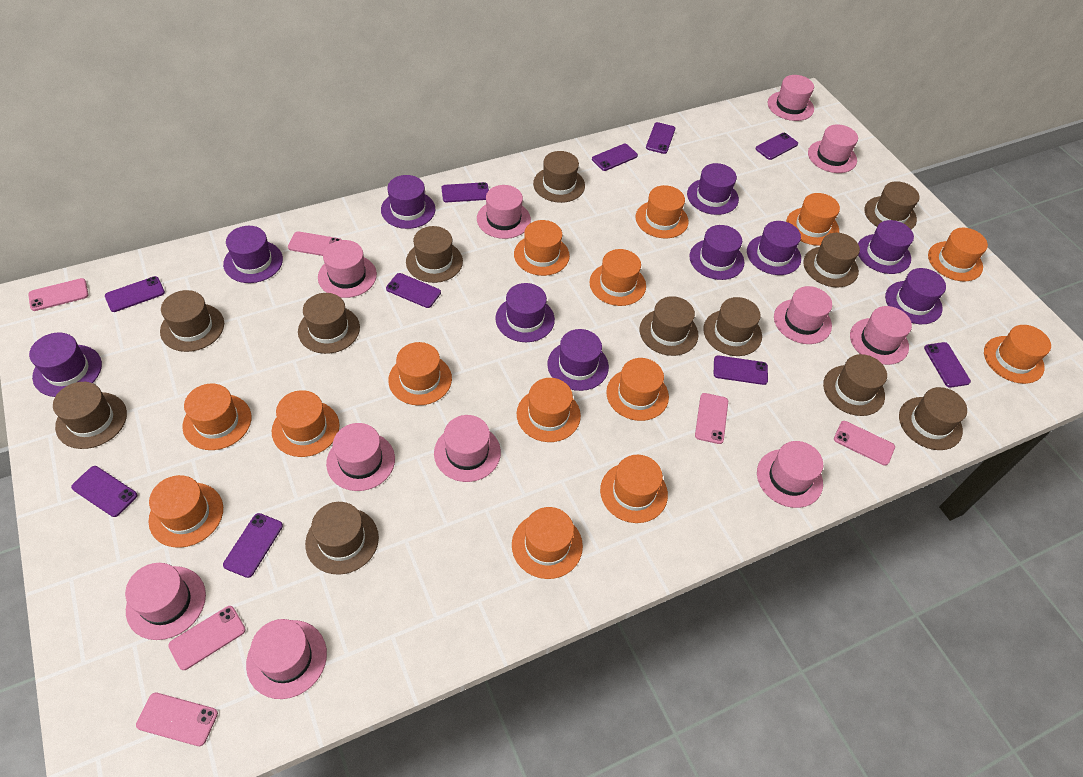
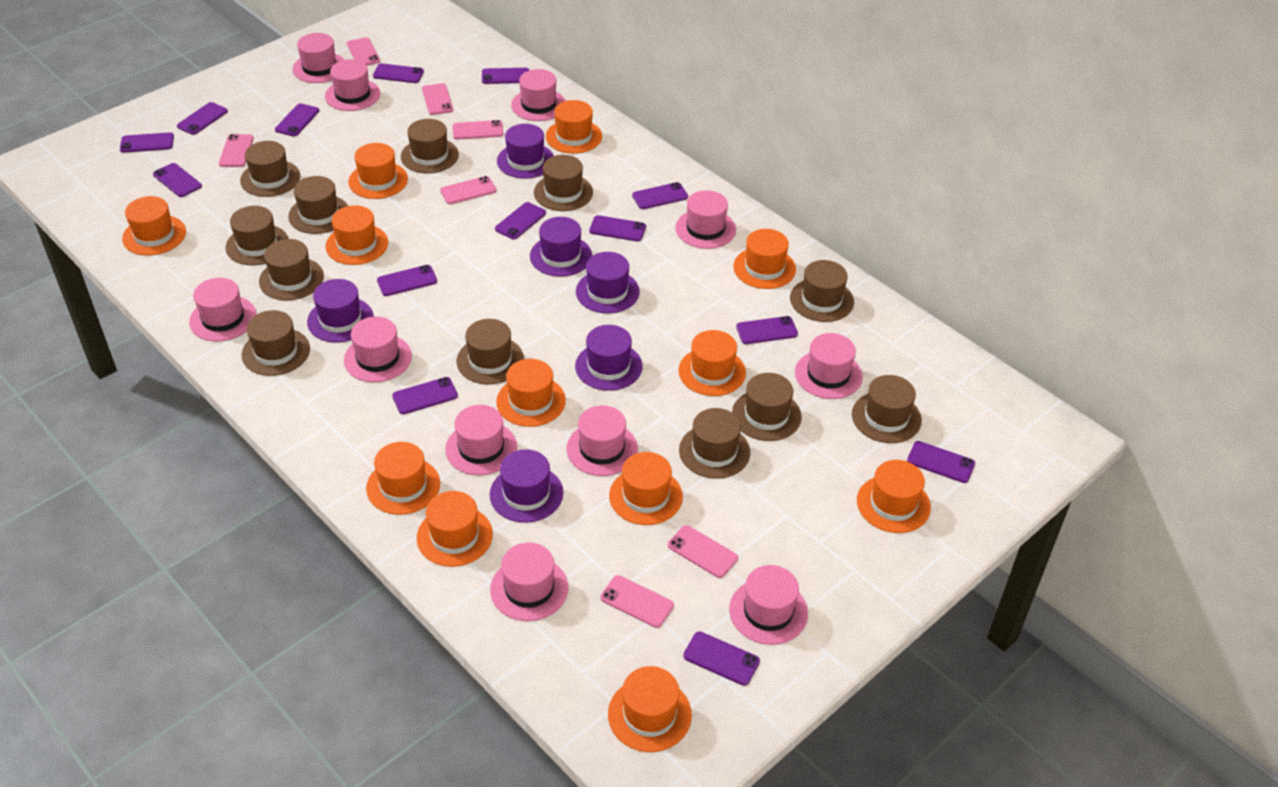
orange hat: 14 -> 12
pink phone: 6 -> 7
purple hat: 10 -> 6
purple phone: 10 -> 14

